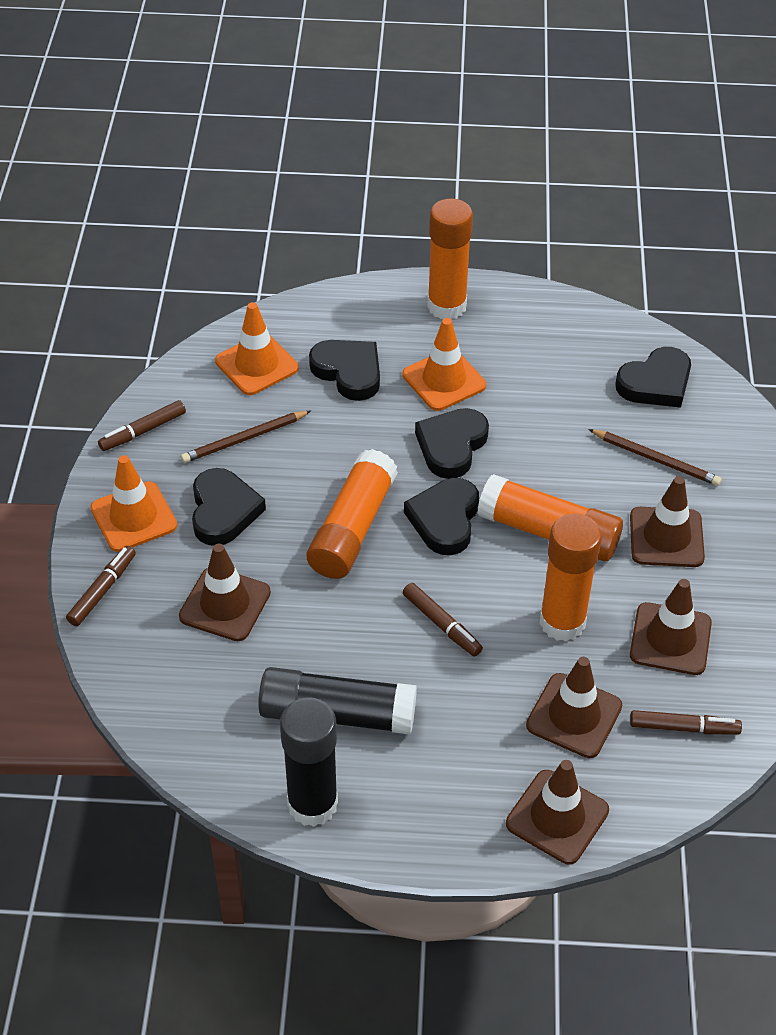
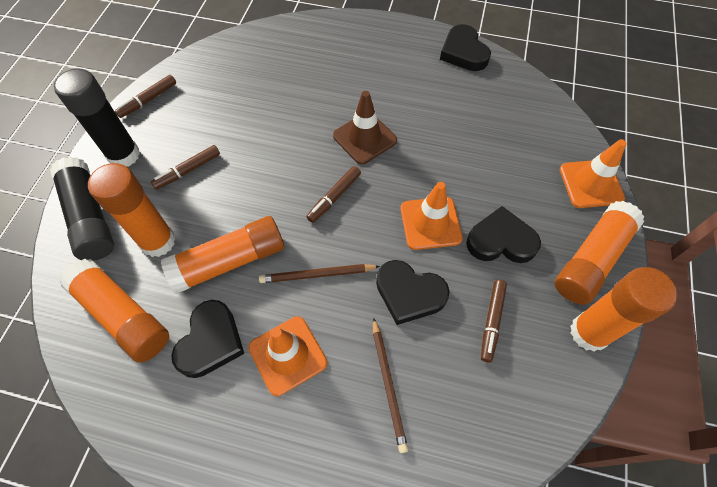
black heart: 5 -> 4
brown traffic cone: 5 -> 1
orange glue stick: 4 -> 5

